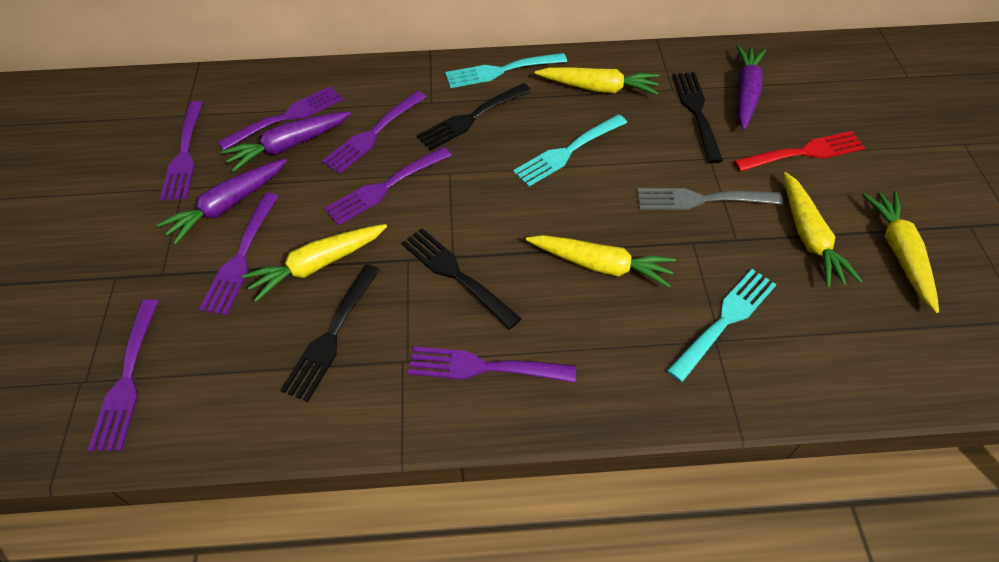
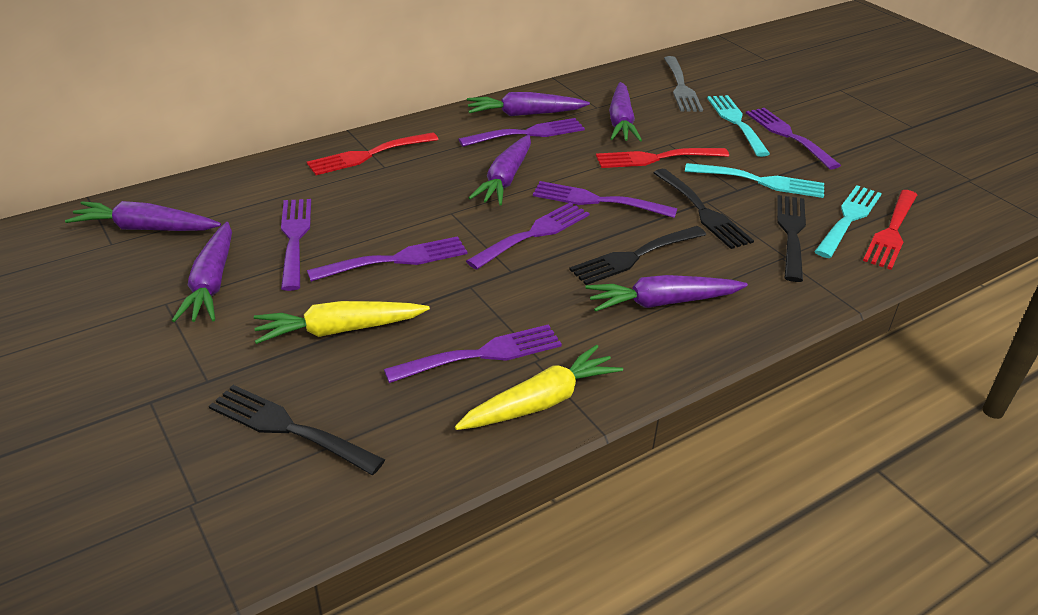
purple carrot: 3 -> 6
red fork: 1 -> 3
yellow carrot: 5 -> 2

